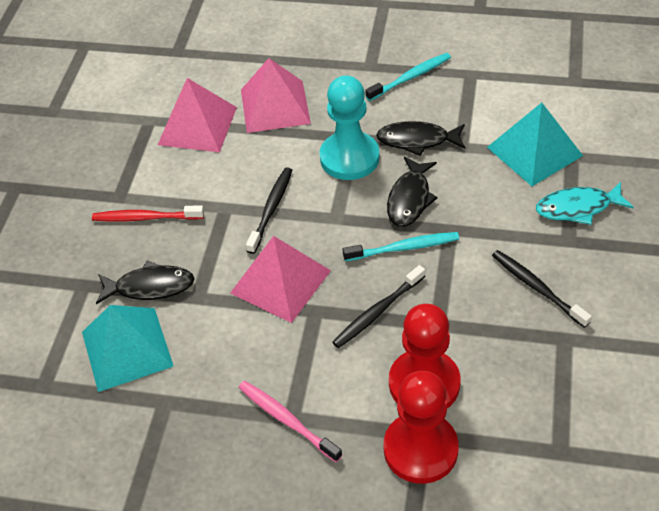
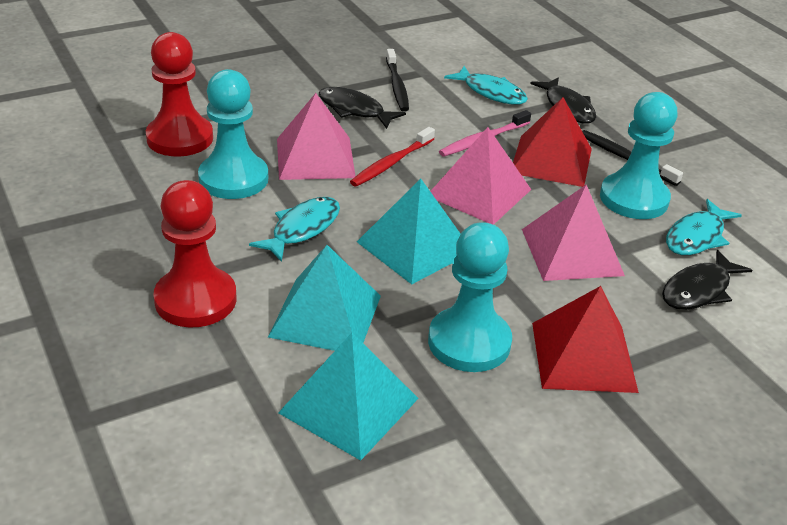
black toothbrush: 3 -> 2
red pyramid: 0 -> 2
turquoise fish: 1 -> 3
turquoise pawn: 1 -> 3
turquoise pyramid: 2 -> 3
turquoise toothbrush: 2 -> 0

